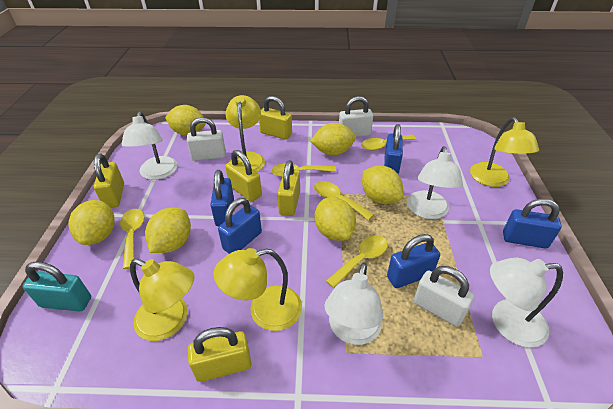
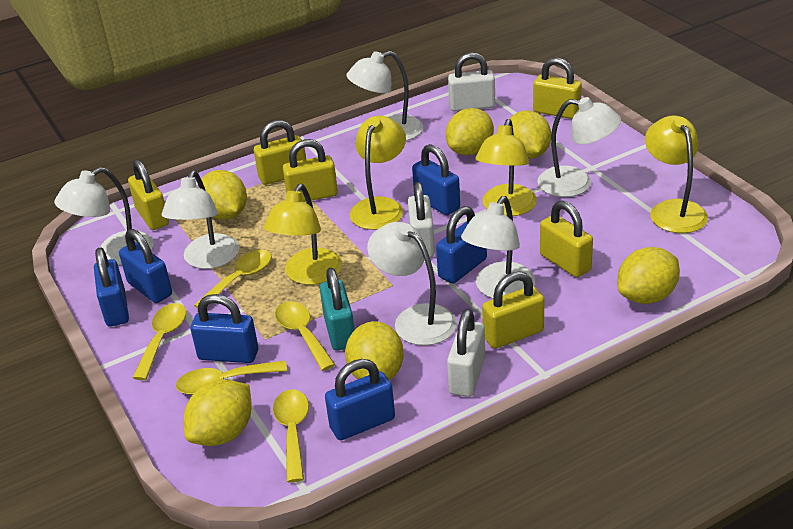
blue padlock: 5 -> 6
white lamp: 4 -> 6
yellow padlock: 5 -> 6

